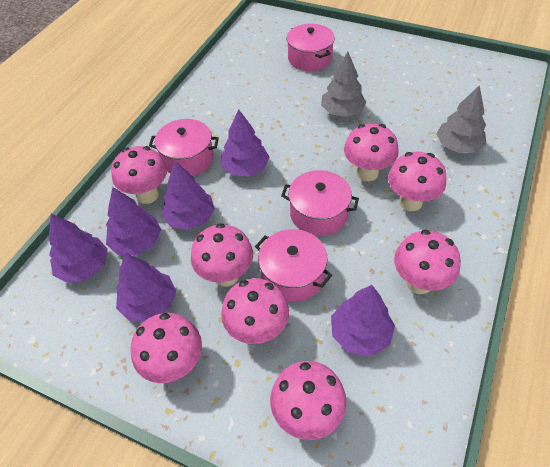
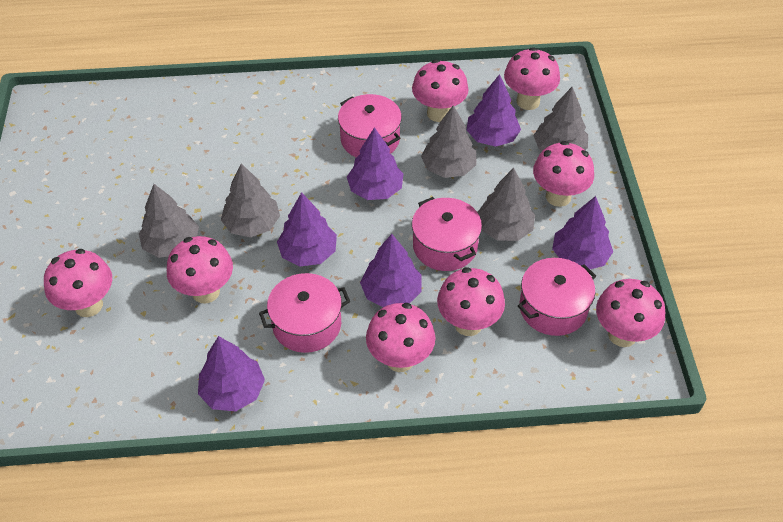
grey tree: 2 -> 5

